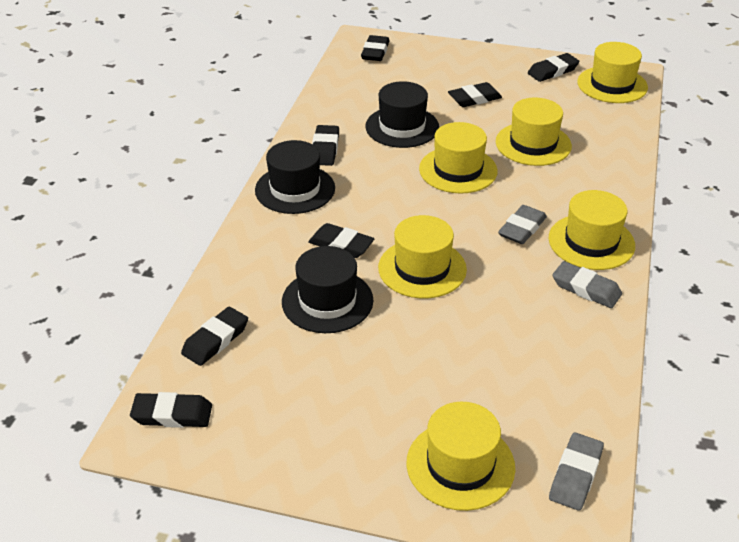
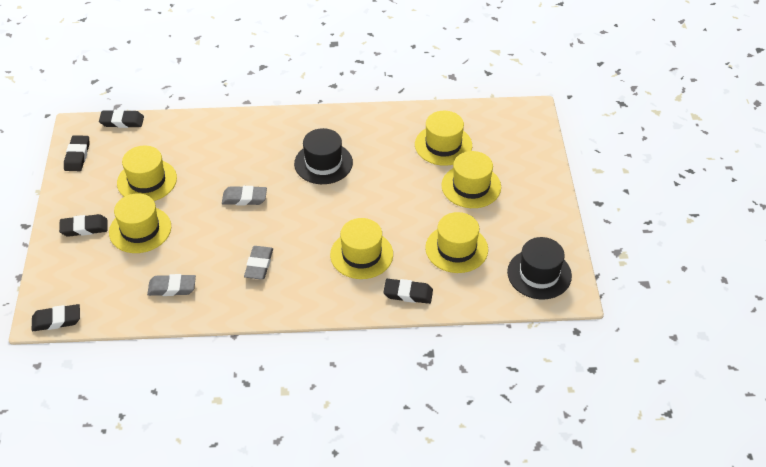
black eraser: 7 -> 5
black hat: 3 -> 2

